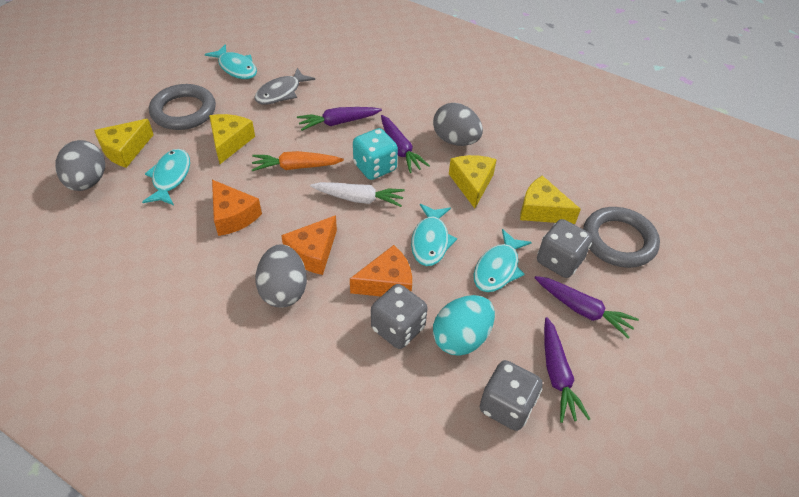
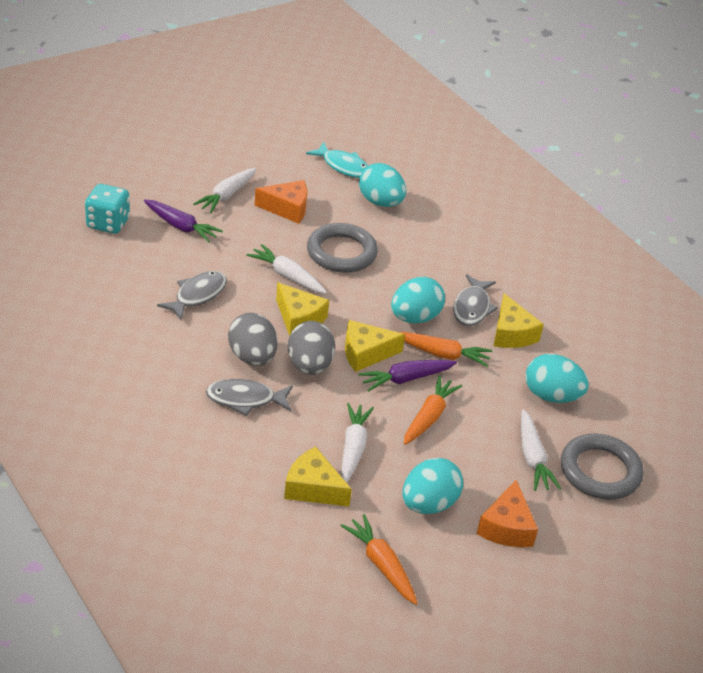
grey dice: 3 -> 0
grey egg: 3 -> 2
grey fish: 1 -> 3
orange carrot: 1 -> 3
orange cheese: 3 -> 2
purple carrot: 4 -> 2
turquoise egg: 1 -> 4
turquoise fish: 4 -> 1
white carrot: 1 -> 4

